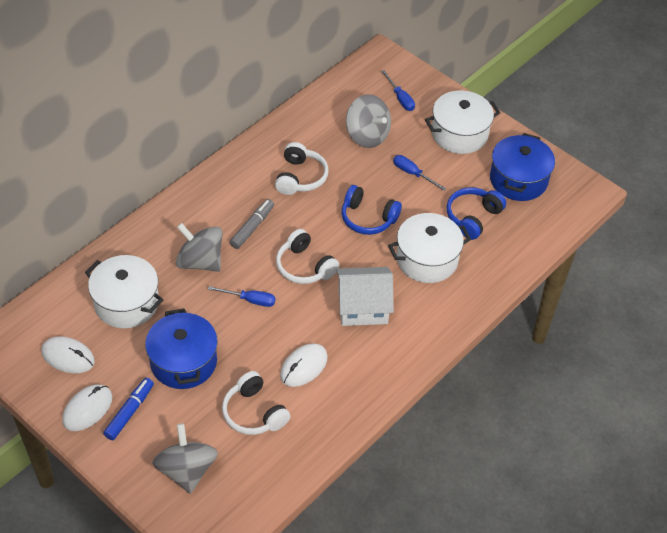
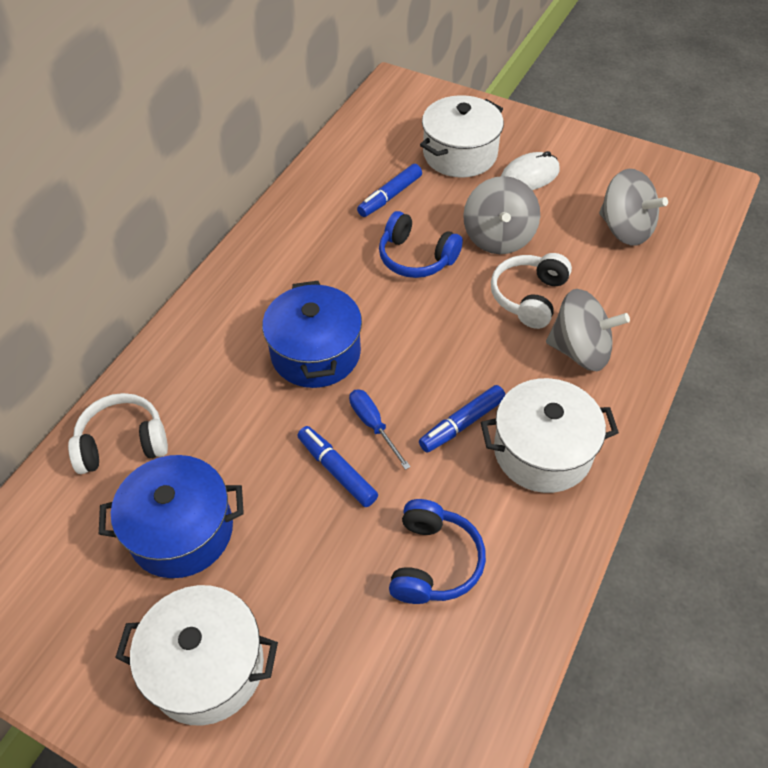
blue marker: 1 -> 3
blue screwdriver: 3 -> 1
grey marker: 1 -> 0
white headphones: 3 -> 2
white house: 1 -> 0
white mouse: 3 -> 1

